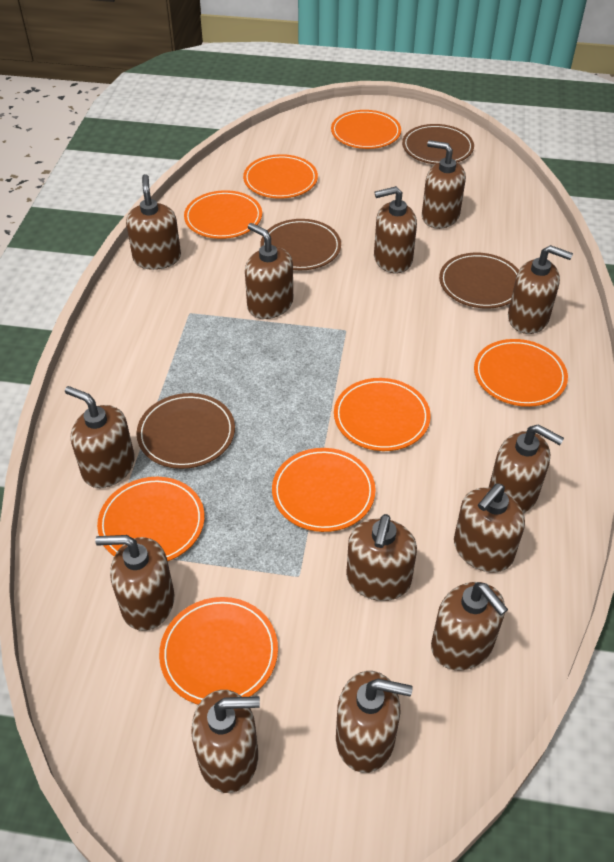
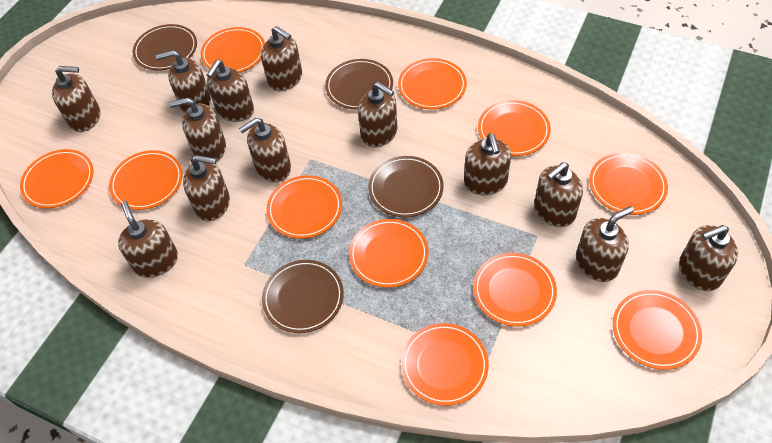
orange plate: 8 -> 11

